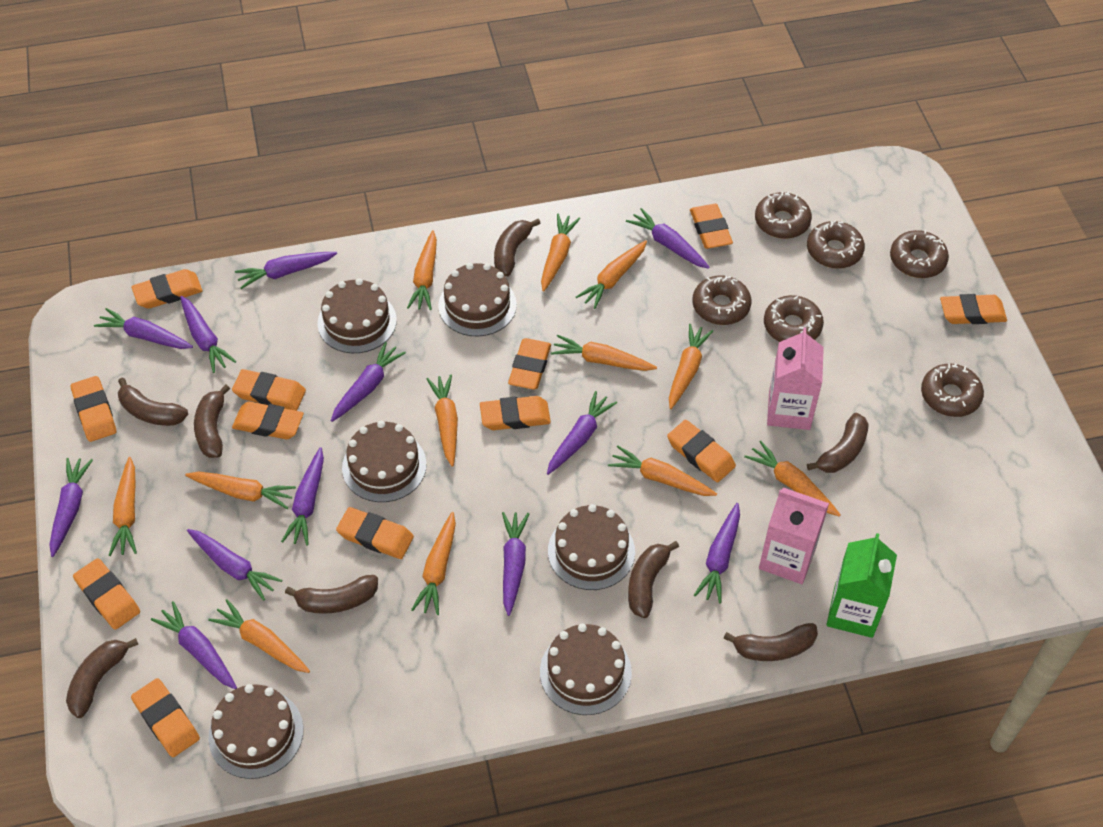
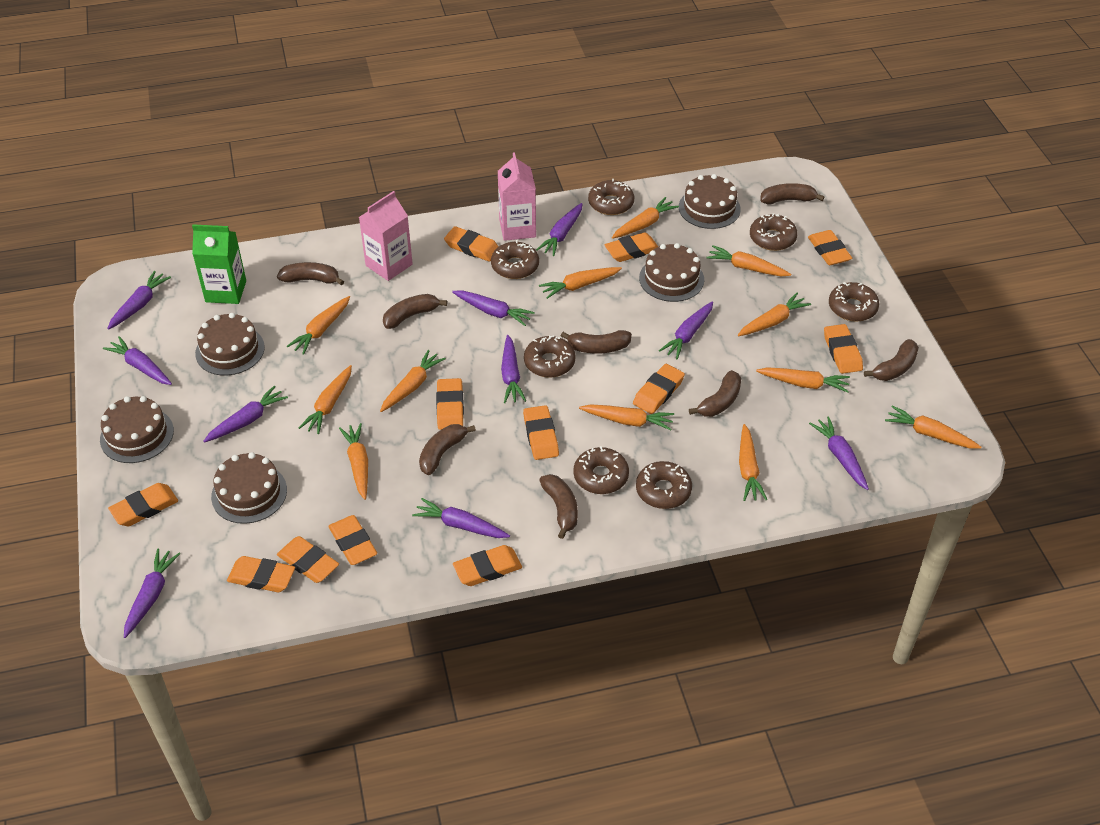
brown cake: 6 -> 5
brown donut: 6 -> 7
purple carrot: 12 -> 10

